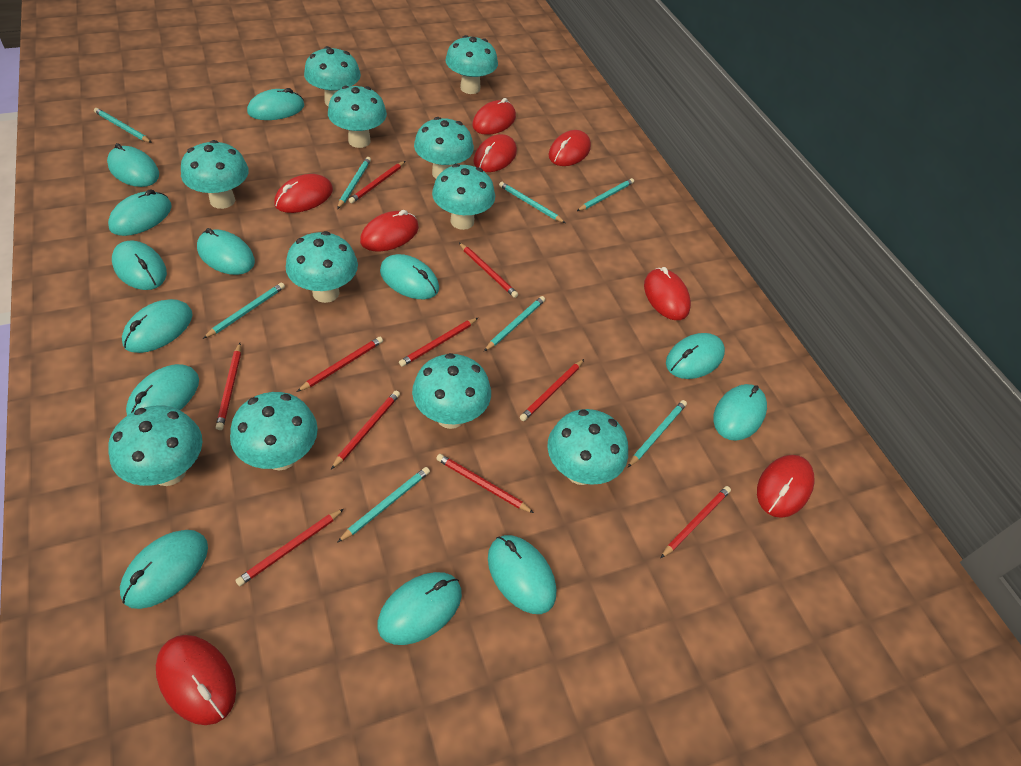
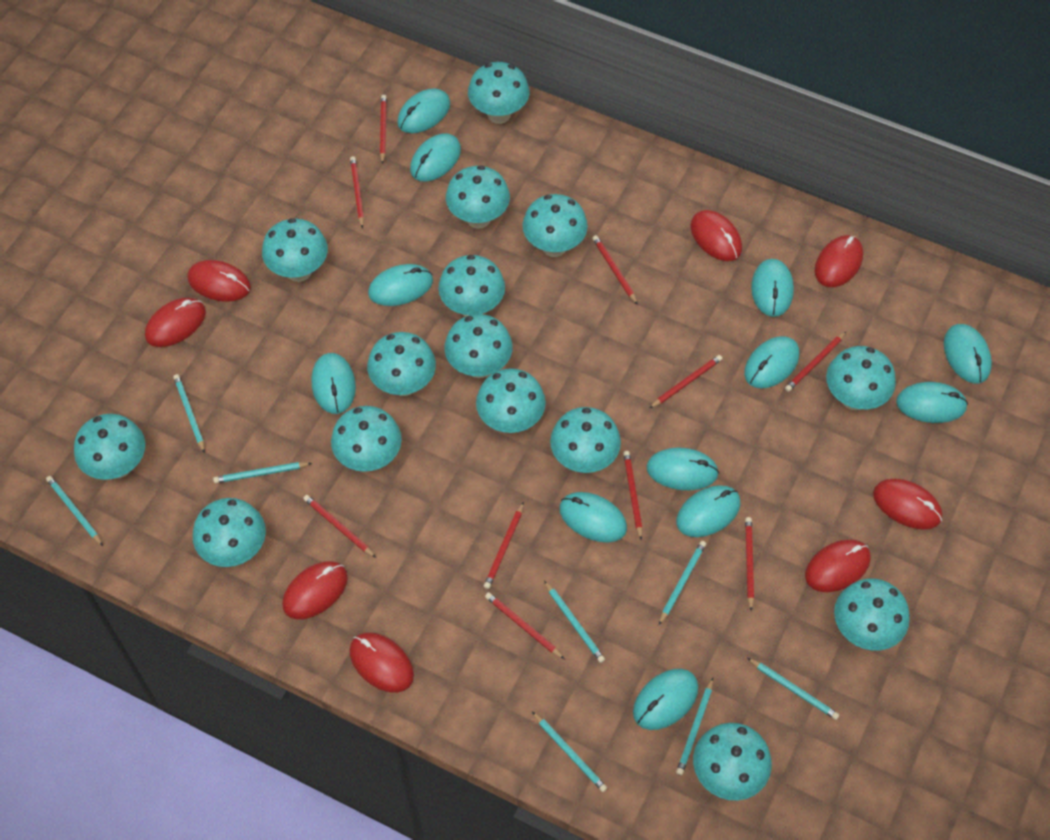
turquoise mouse: 13 -> 12
turquoise mushroom: 11 -> 15

